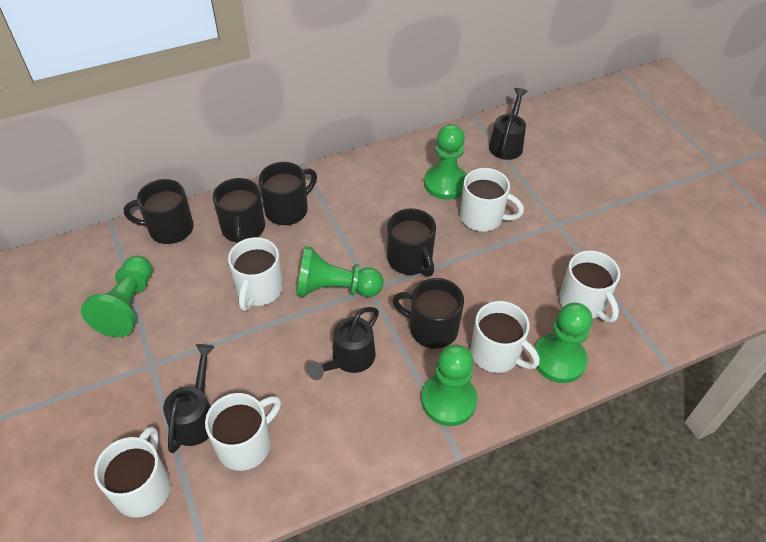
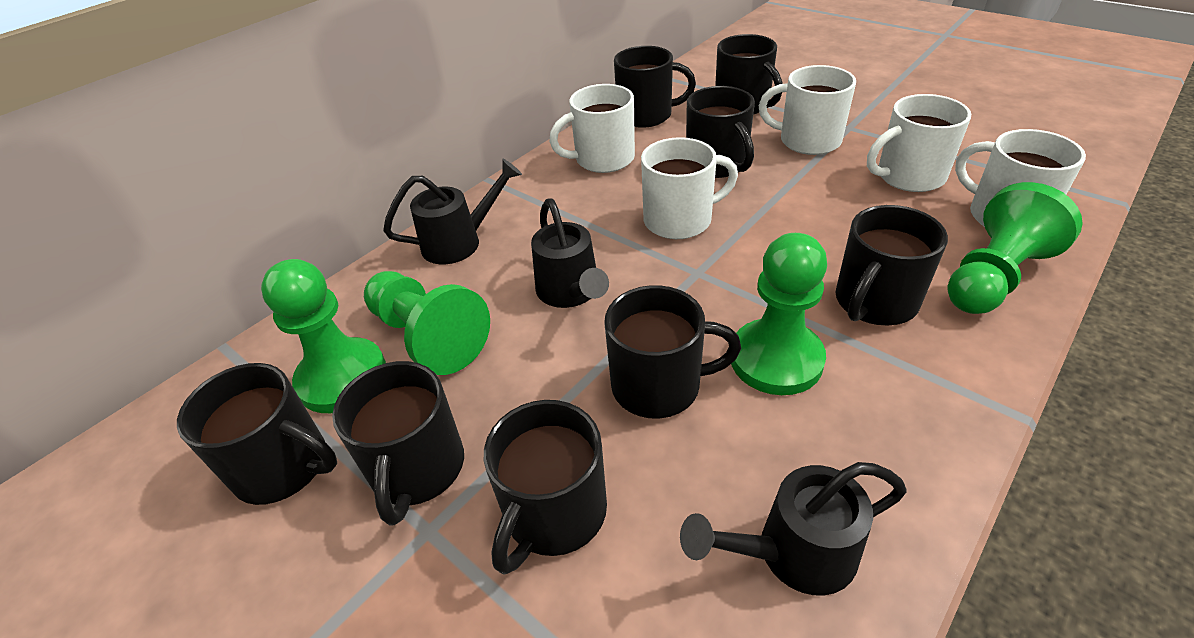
black mug: 5 -> 8
green pawn: 5 -> 4
white mug: 6 -> 5

